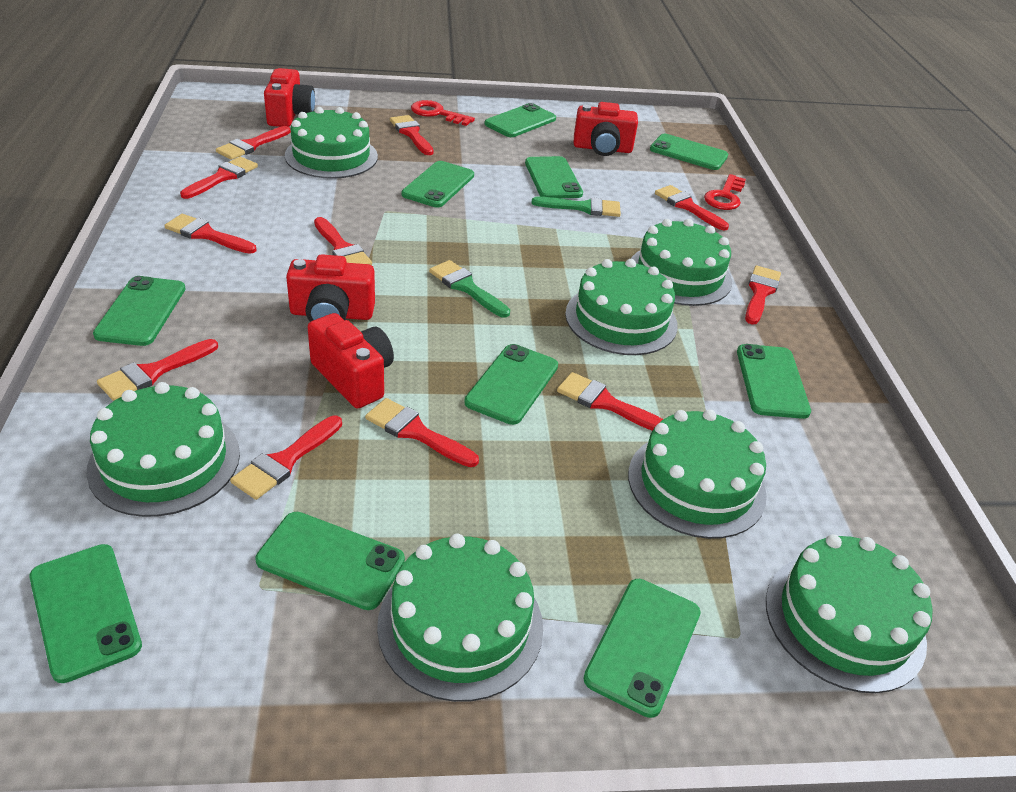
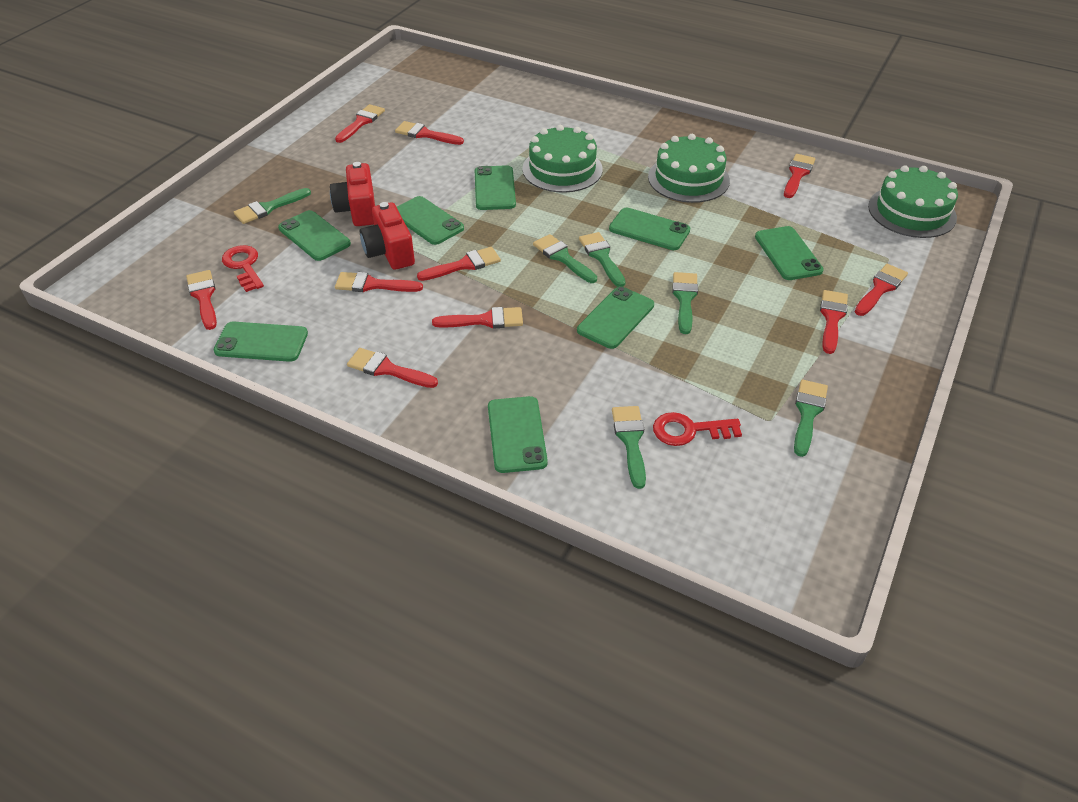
green brush: 2 -> 6
green cake: 7 -> 3
green phone: 10 -> 8
red brush: 11 -> 10
red camera: 4 -> 2

